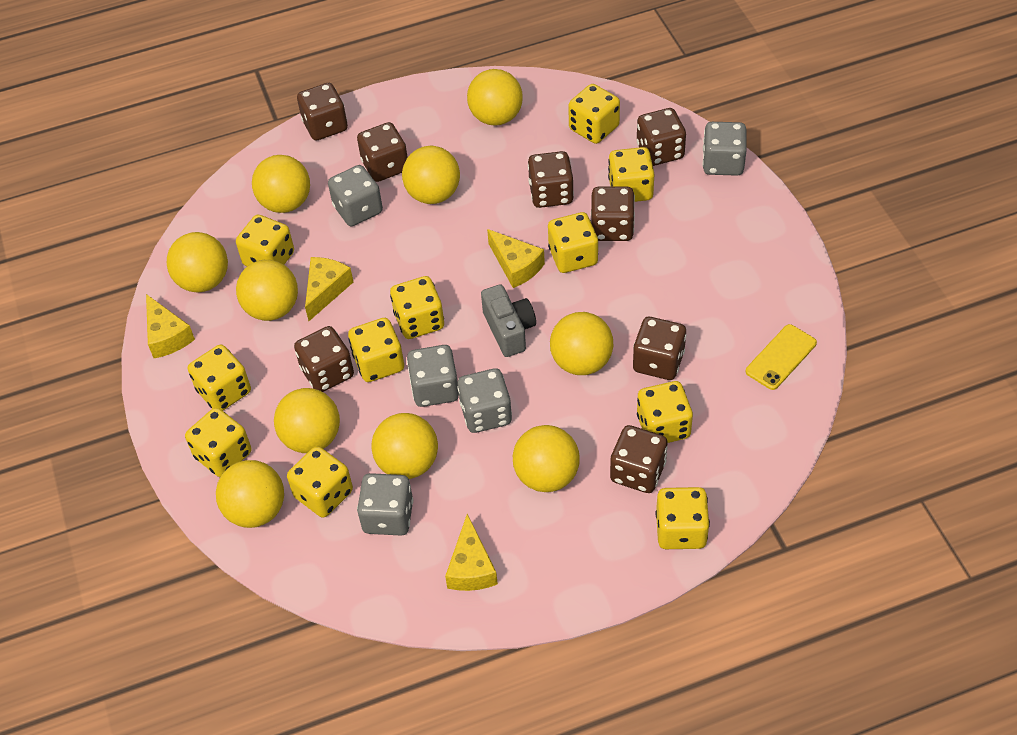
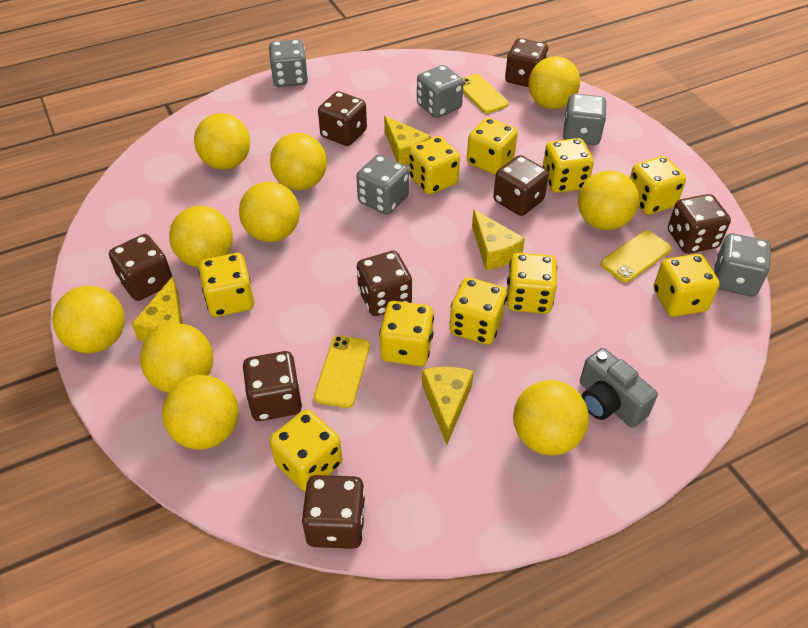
yellow dice: 11 -> 10
yellow phone: 1 -> 3

